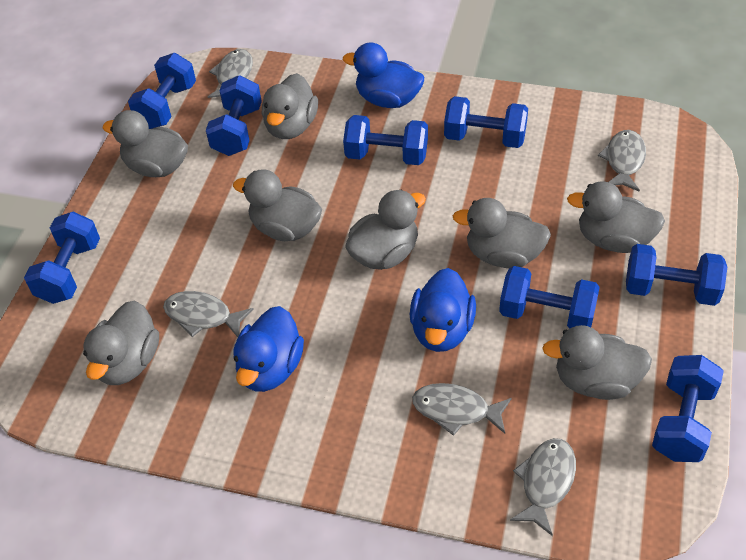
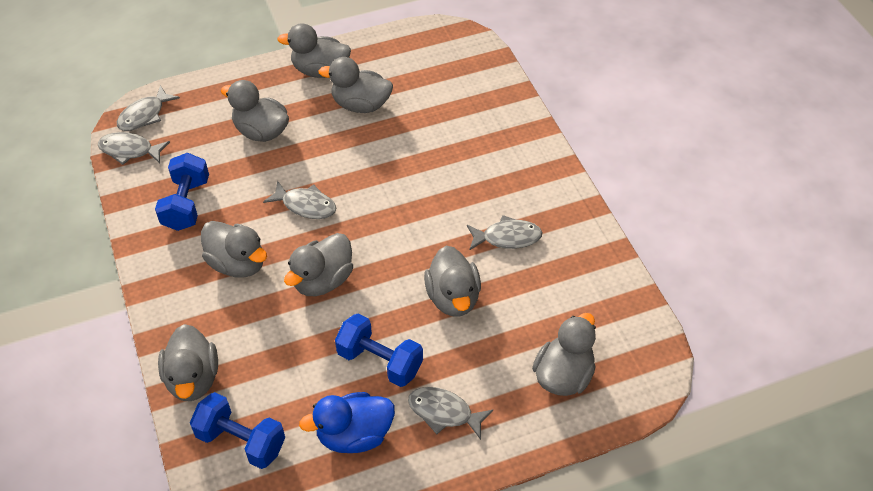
blue duck: 3 -> 1
blue dumbbell: 8 -> 3

